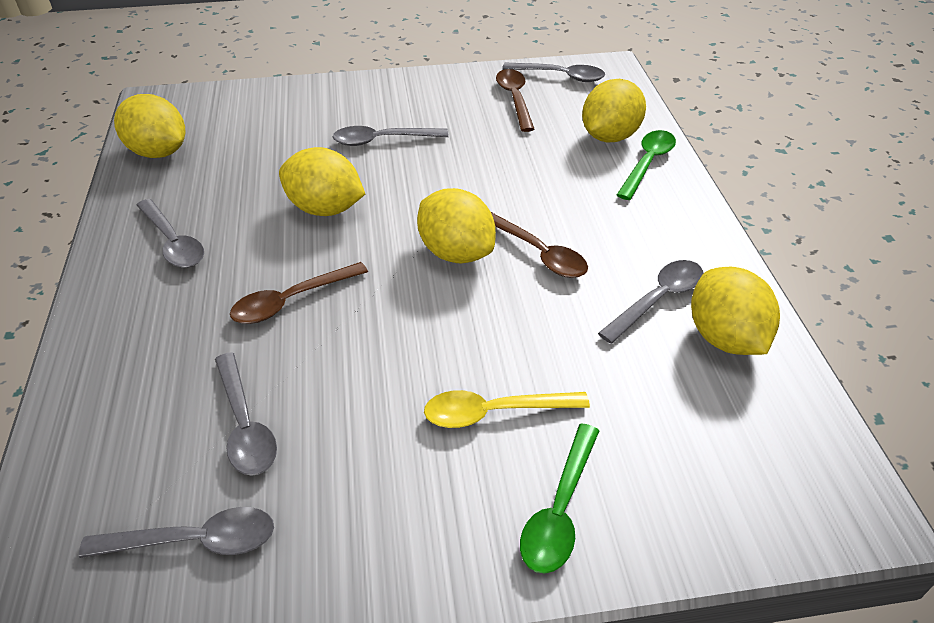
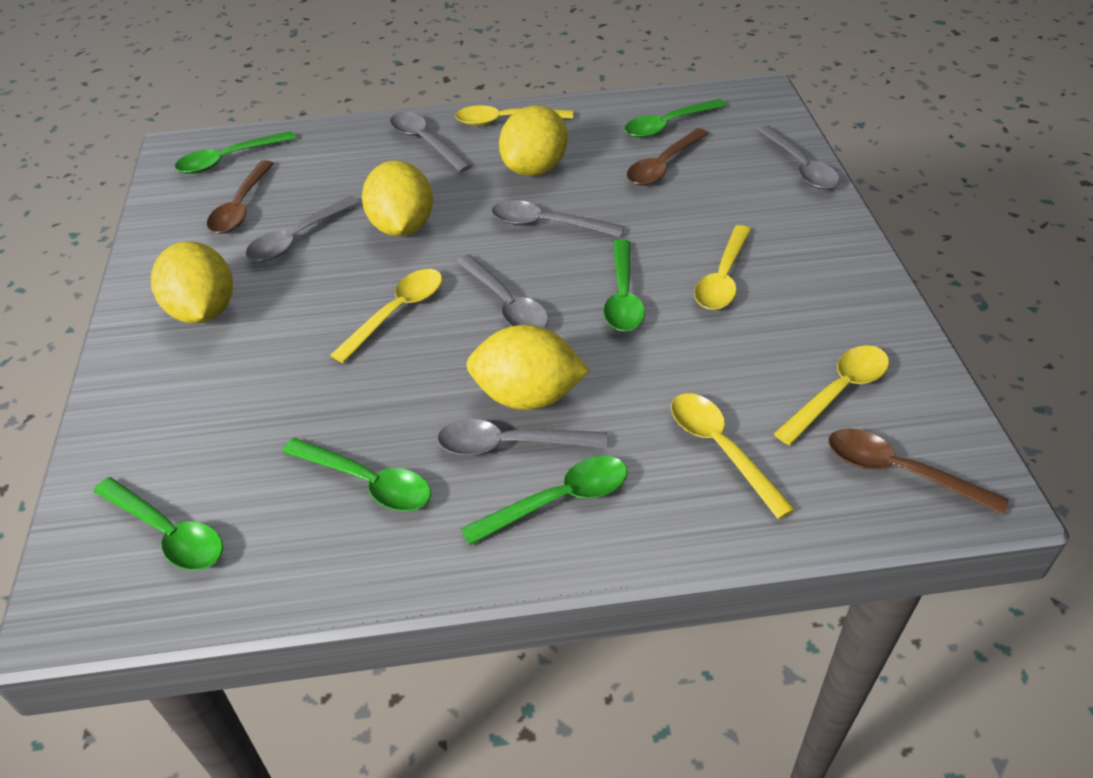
green spoon: 2 -> 6
yellow lemon: 5 -> 4
yellow spoon: 1 -> 5

